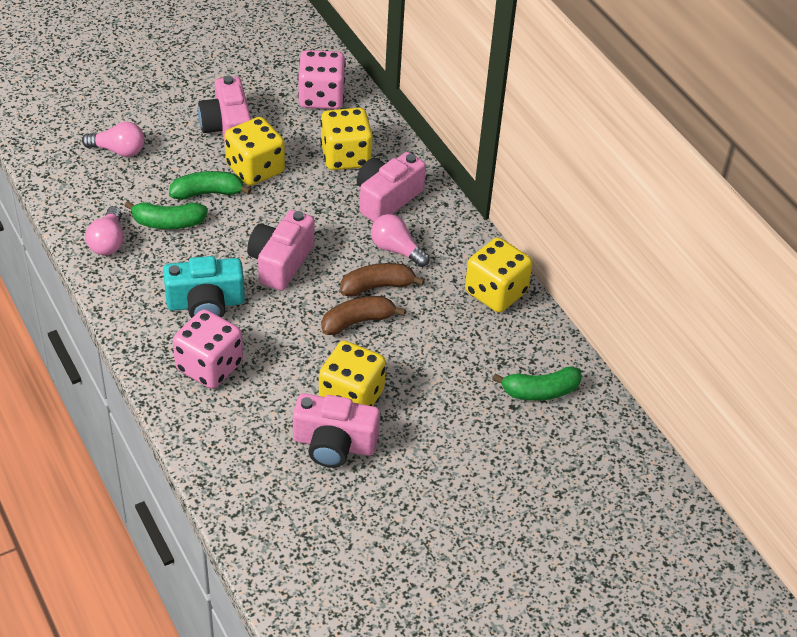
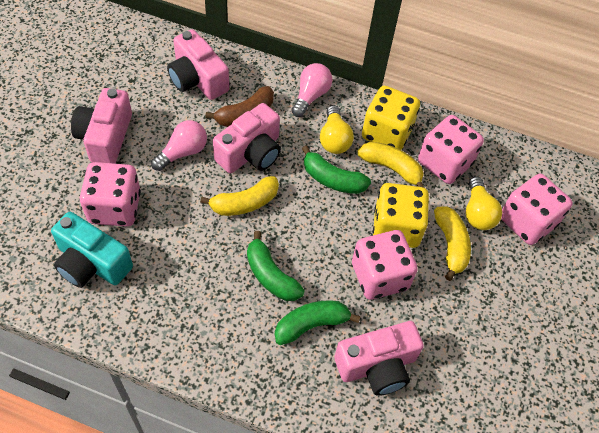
brown banana: 2 -> 1
pink dice: 2 -> 4
pink light bulb: 3 -> 2
yellow banana: 0 -> 3
yellow dice: 4 -> 2
yellow light bulb: 0 -> 2

